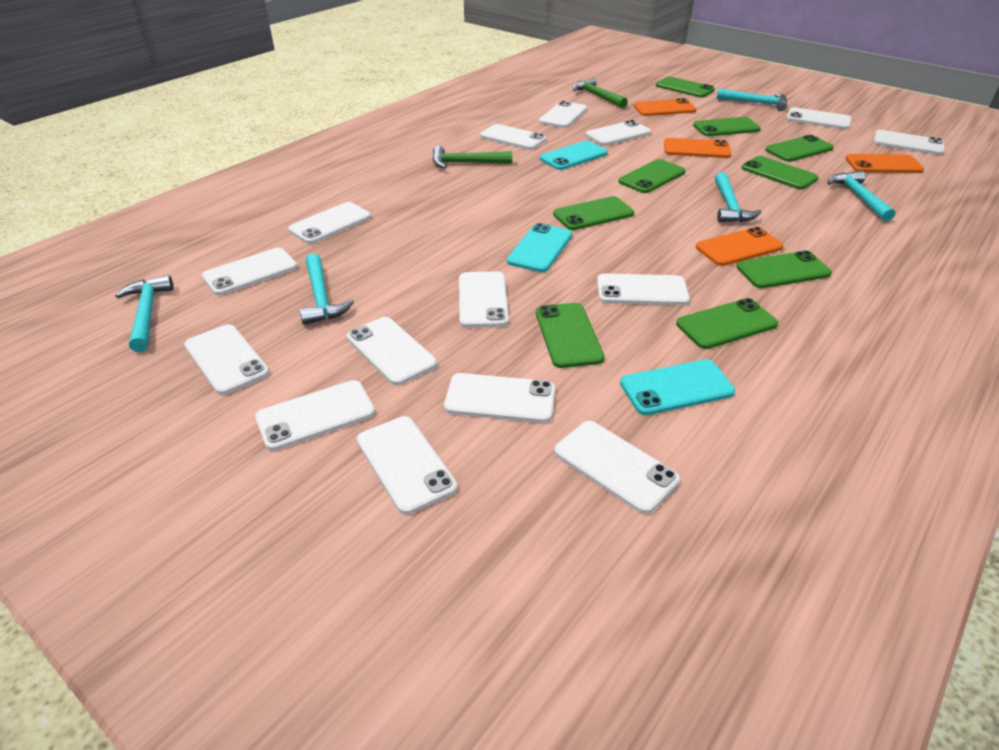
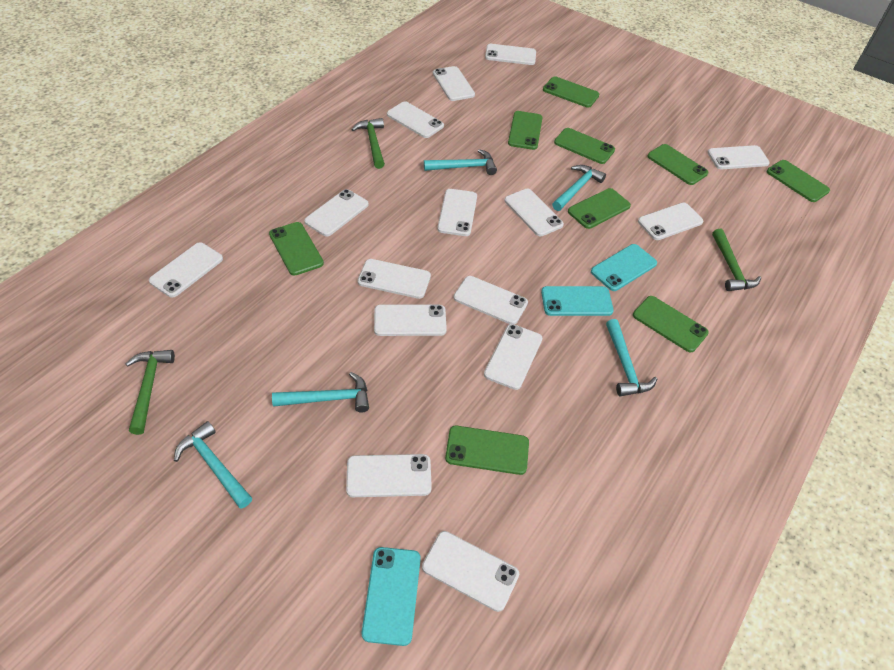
green hammer: 2 -> 3
orange phone: 4 -> 0

